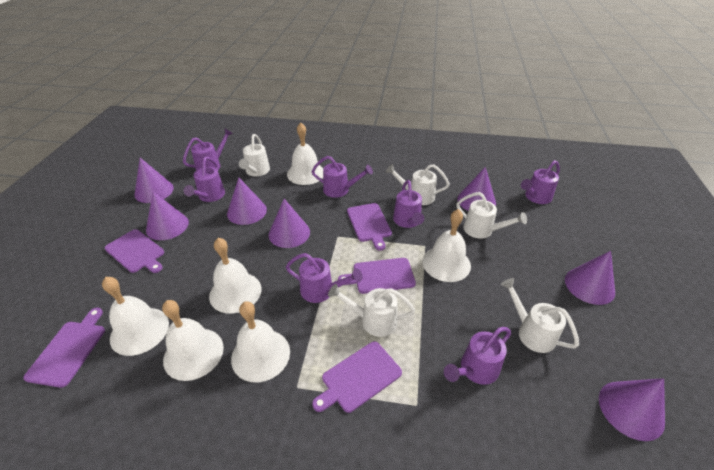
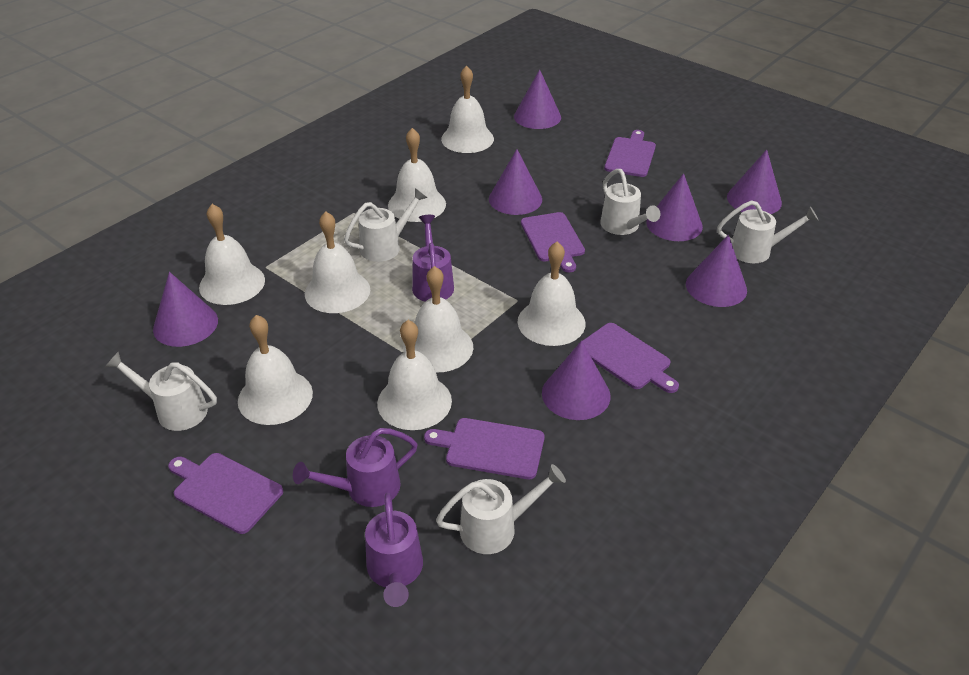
purple watering can: 7 -> 3
white bell: 6 -> 8

